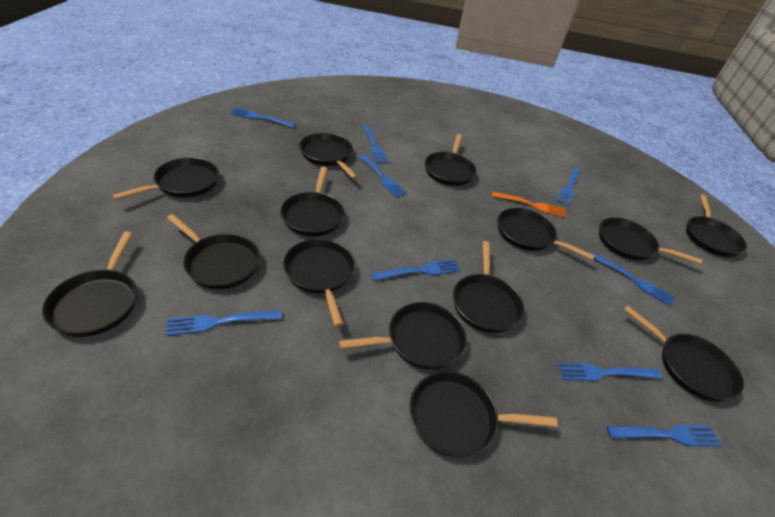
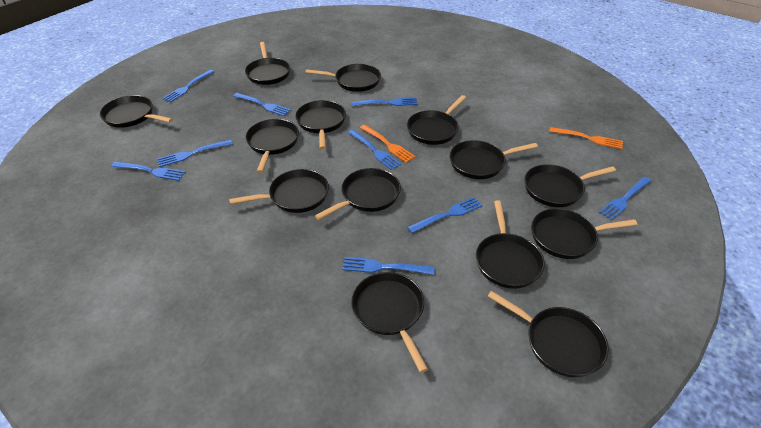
orange fork: 1 -> 2

